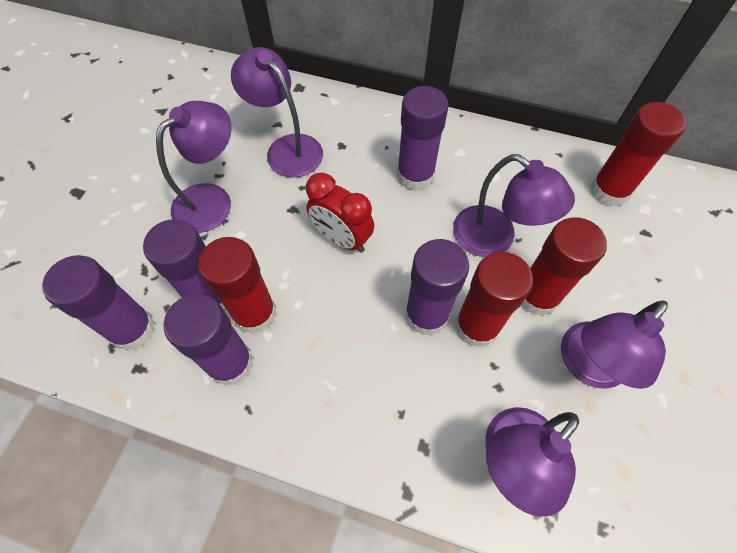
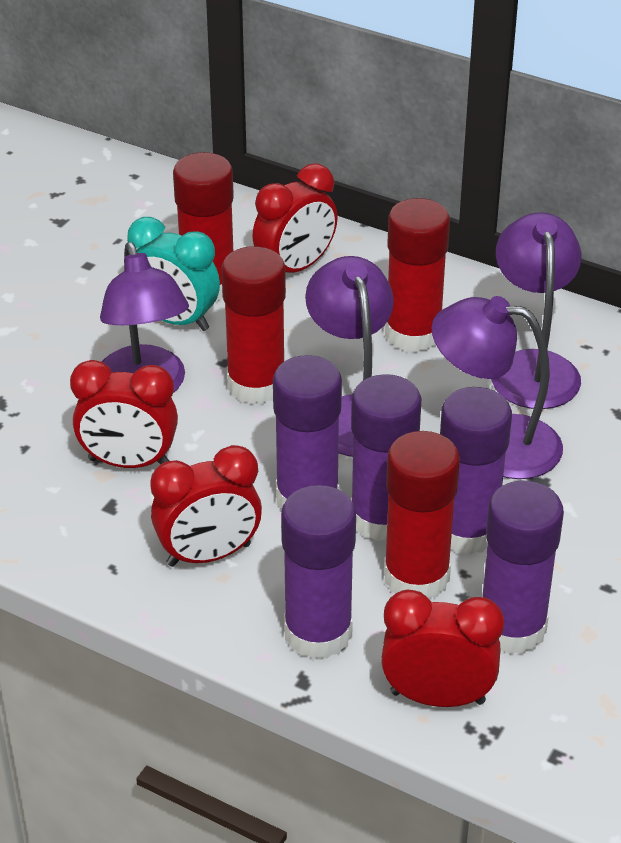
purple lamp: 5 -> 4
red clock: 1 -> 4
turquoise clock: 0 -> 1

